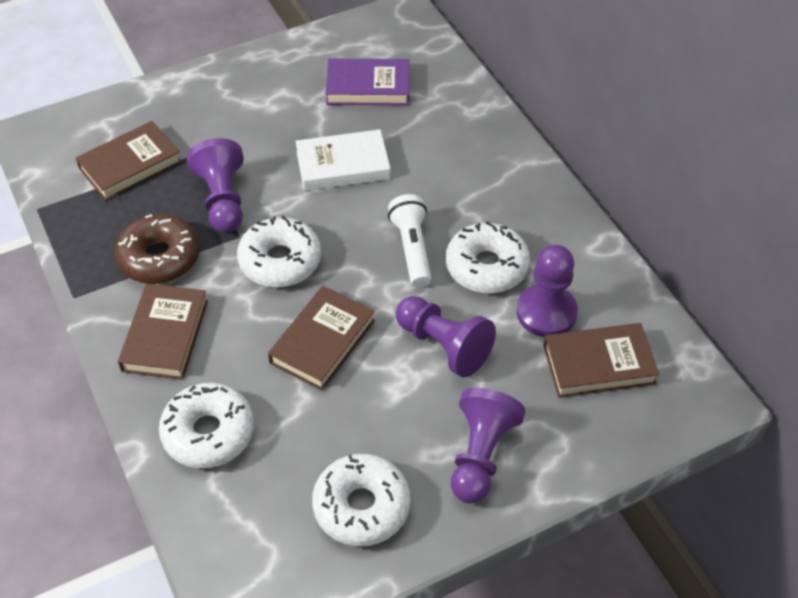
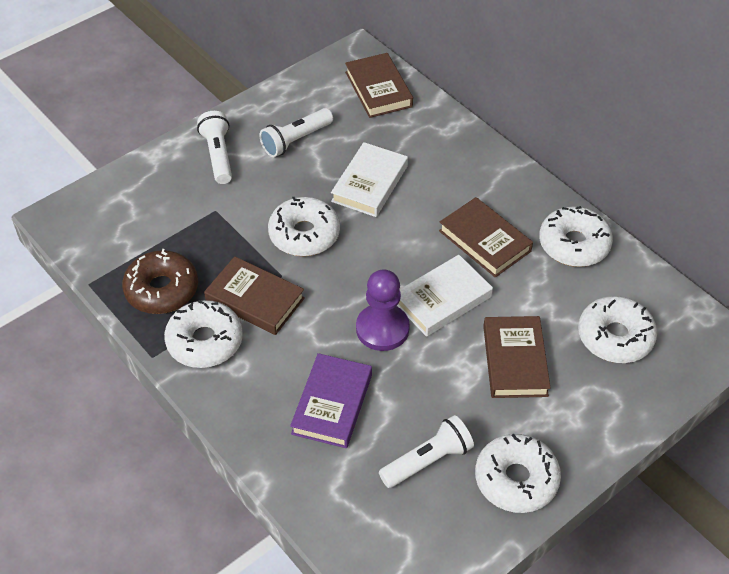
purple pawn: 4 -> 1
white book: 1 -> 2
white donut: 4 -> 5
white flashlight: 1 -> 3

